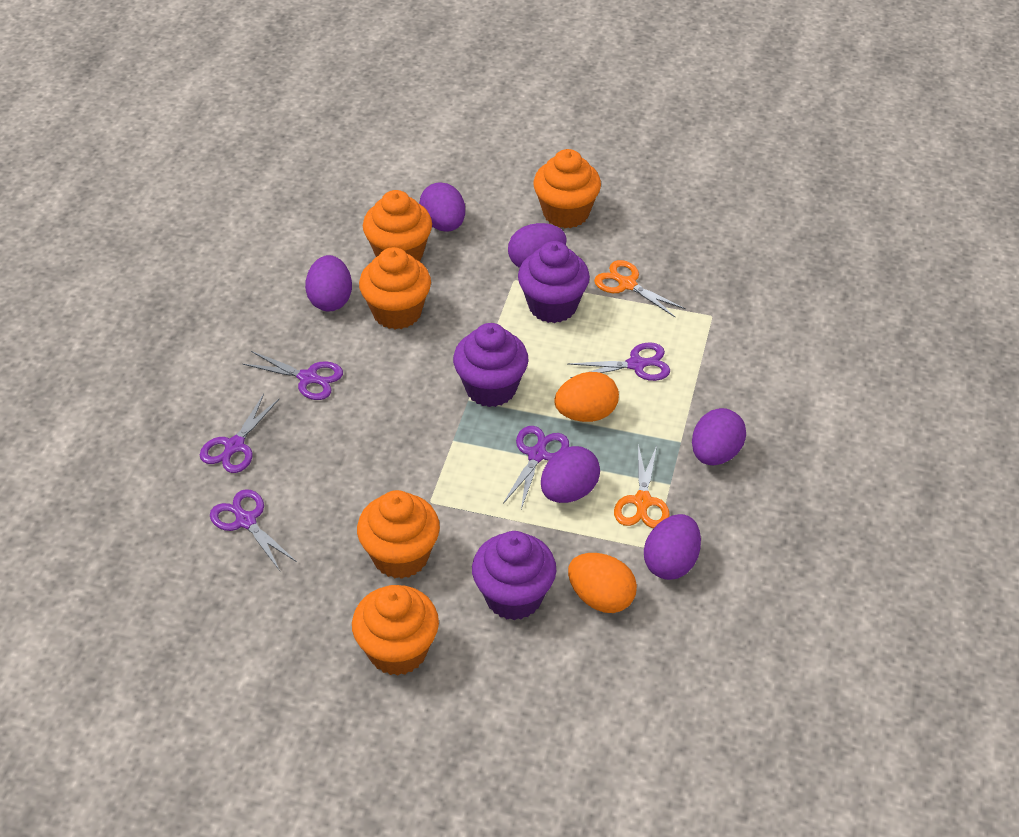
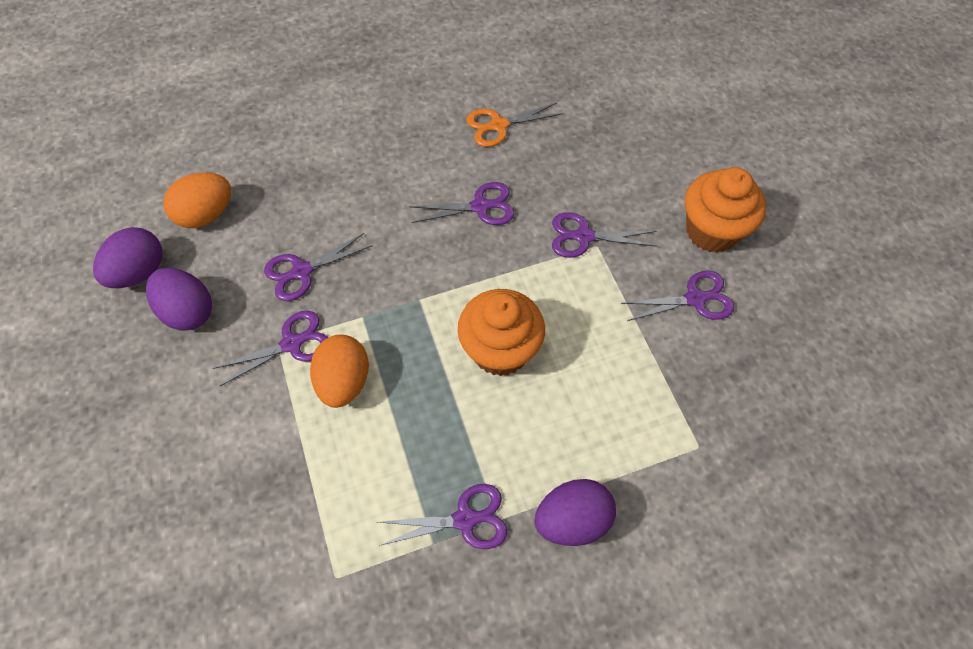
orange cupcake: 5 -> 2
orange scissors: 2 -> 1
purple cupcake: 3 -> 0
purple egg: 6 -> 3
purple scissors: 5 -> 6

